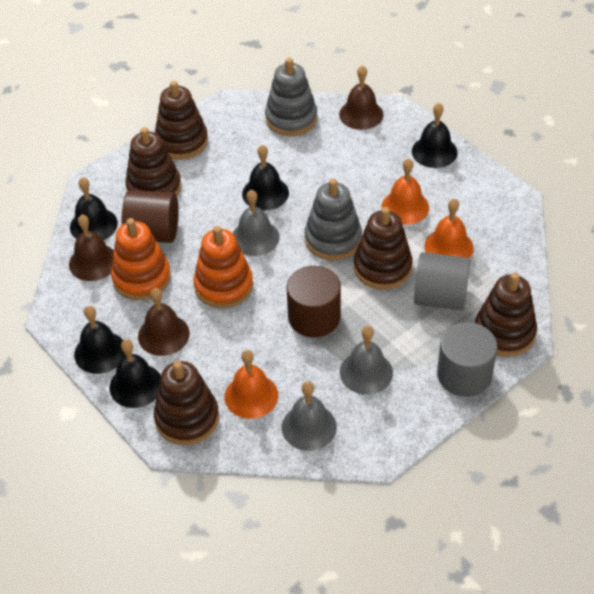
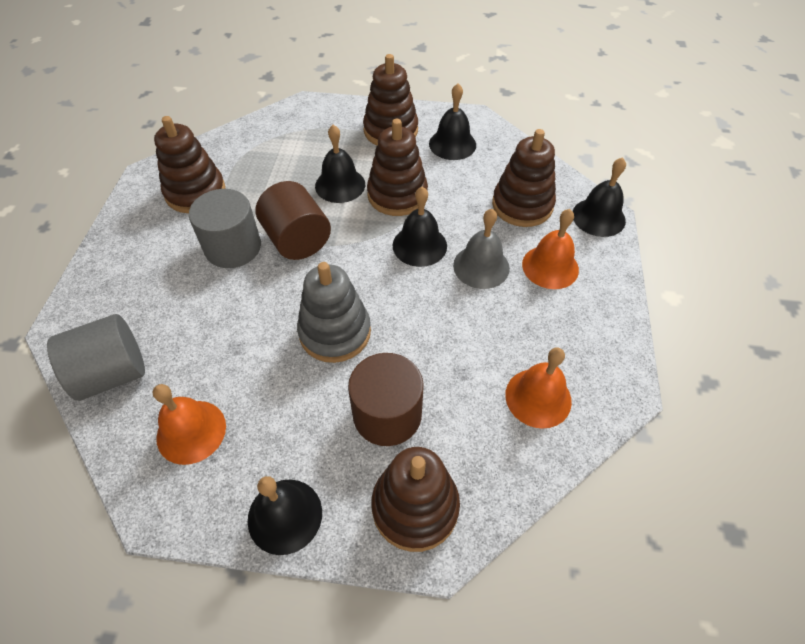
brown bell: 3 -> 0
grey bell: 3 -> 1
grey stacking toy: 2 -> 1
orange stacking toy: 2 -> 0

